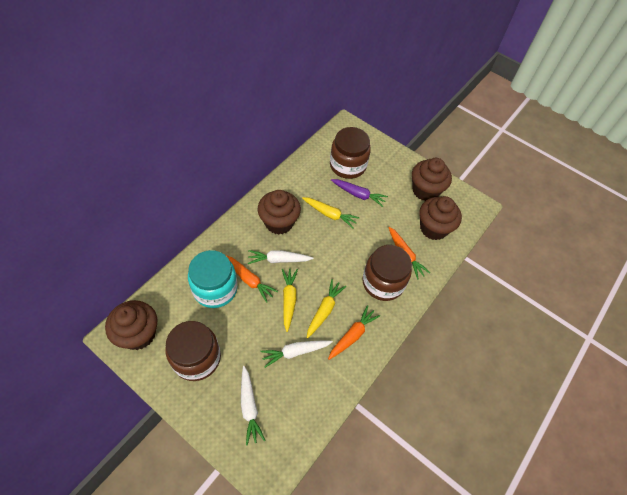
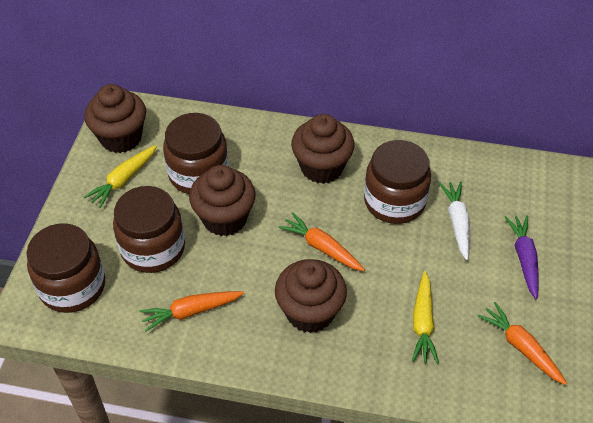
brown jar: 3 -> 4
turquoise jar: 1 -> 0
white carrot: 3 -> 1
yellow carrot: 3 -> 2

